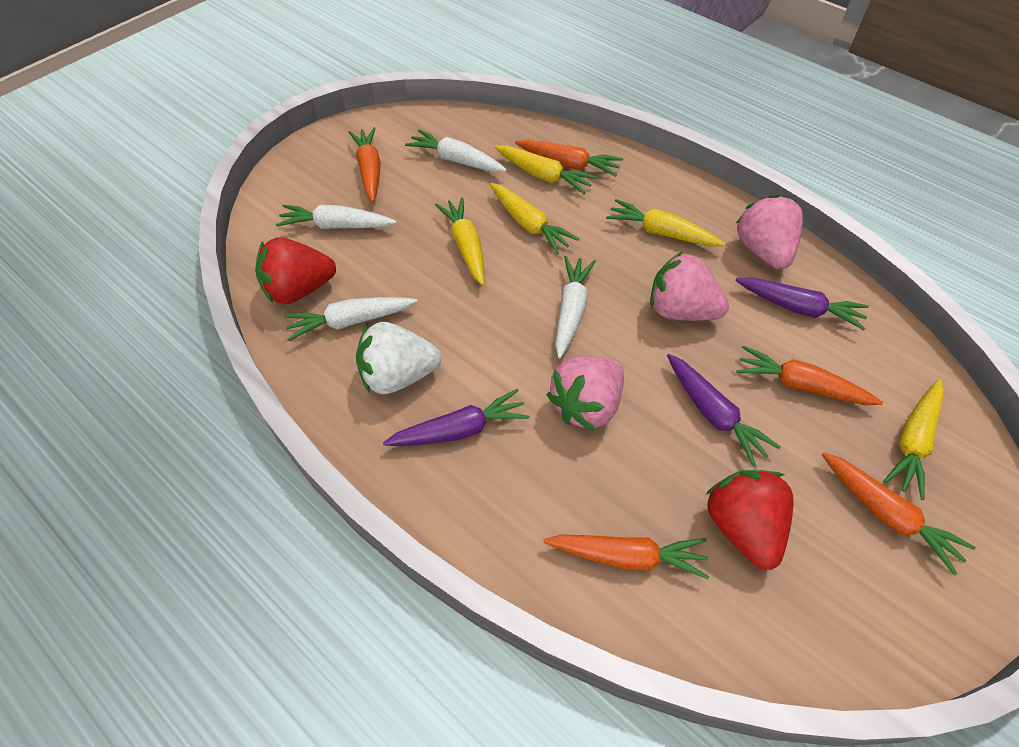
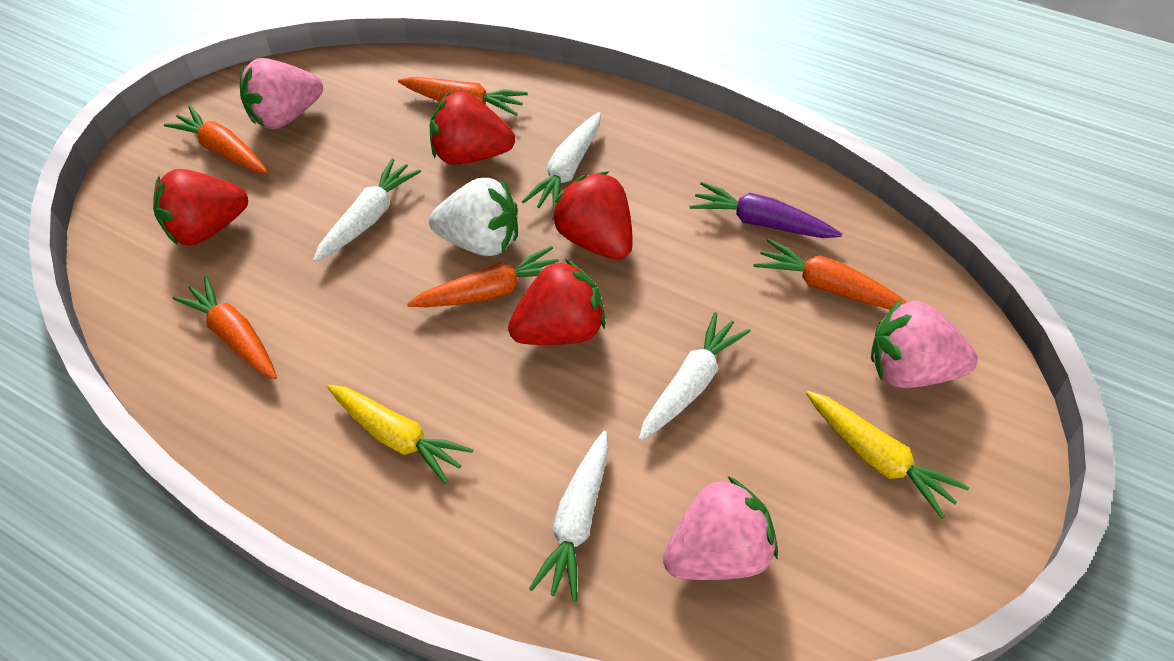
purple carrot: 3 -> 1
red strawberry: 2 -> 4
yellow carrot: 5 -> 2

